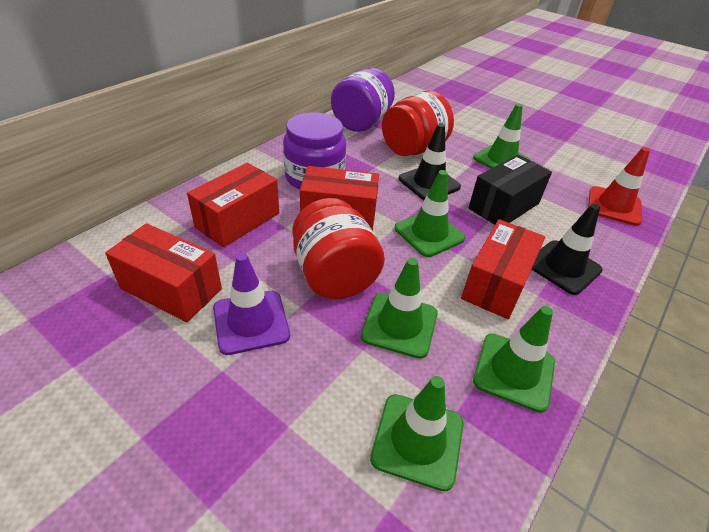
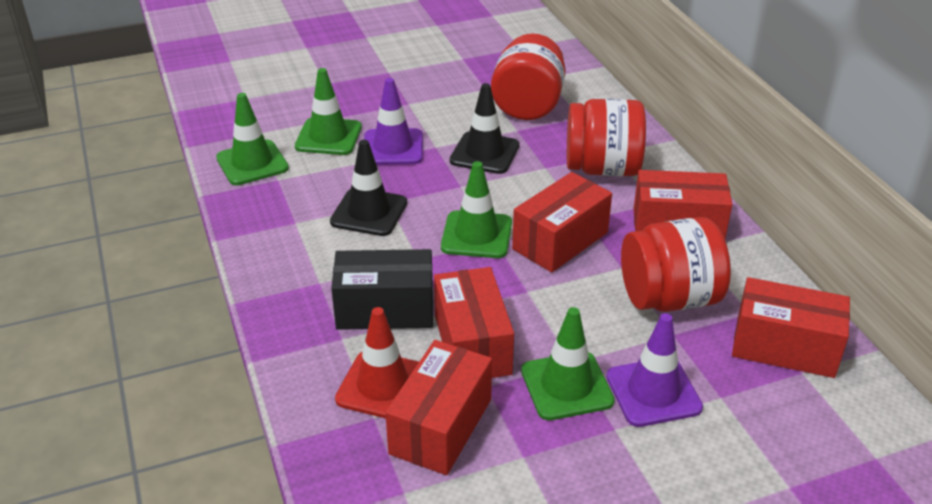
green traffic cone: 5 -> 4
purple jar: 2 -> 0
purple traffic cone: 1 -> 2
red box: 4 -> 5
red jar: 2 -> 3

